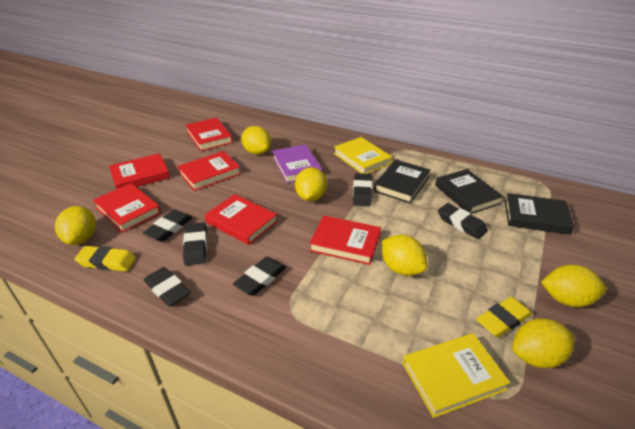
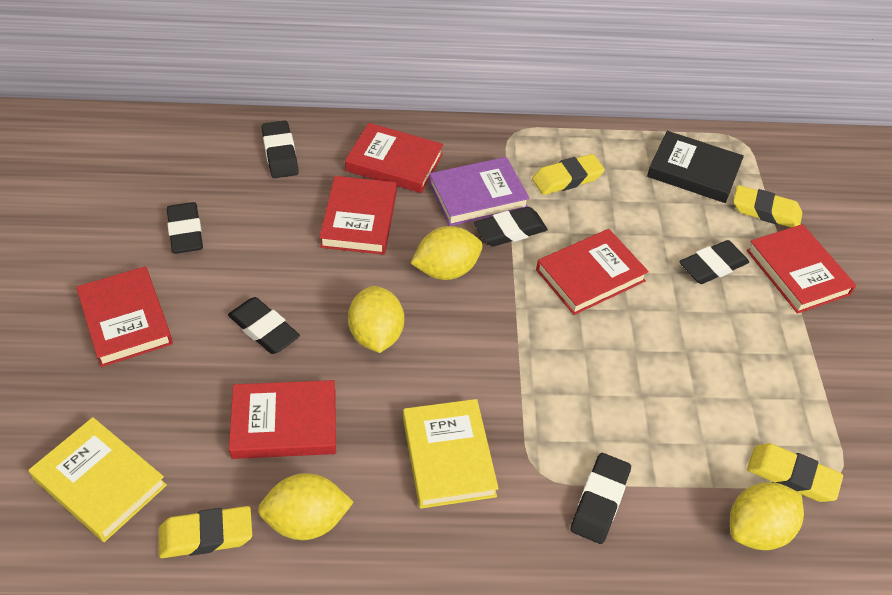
black book: 3 -> 1
yellow eraser: 2 -> 4
yellow lemon: 6 -> 4

